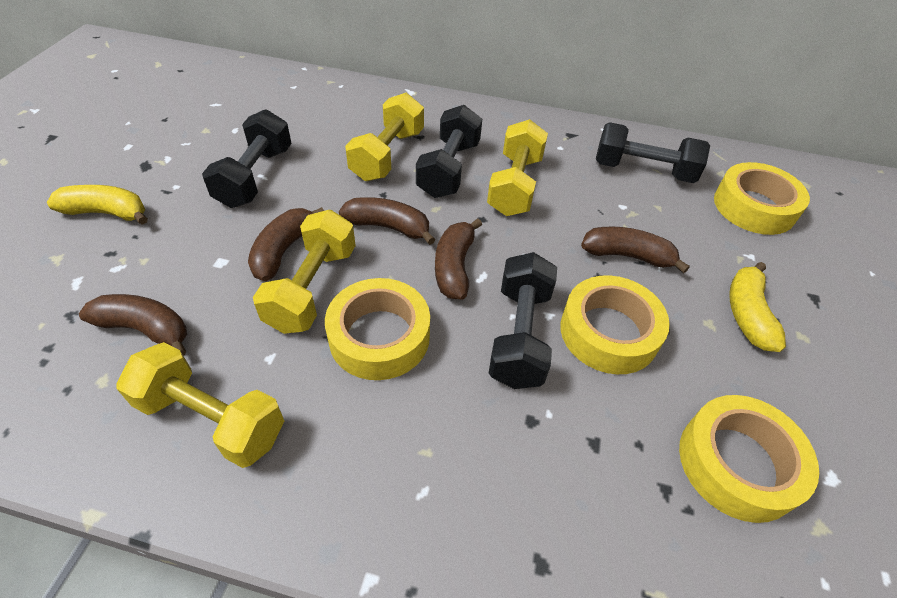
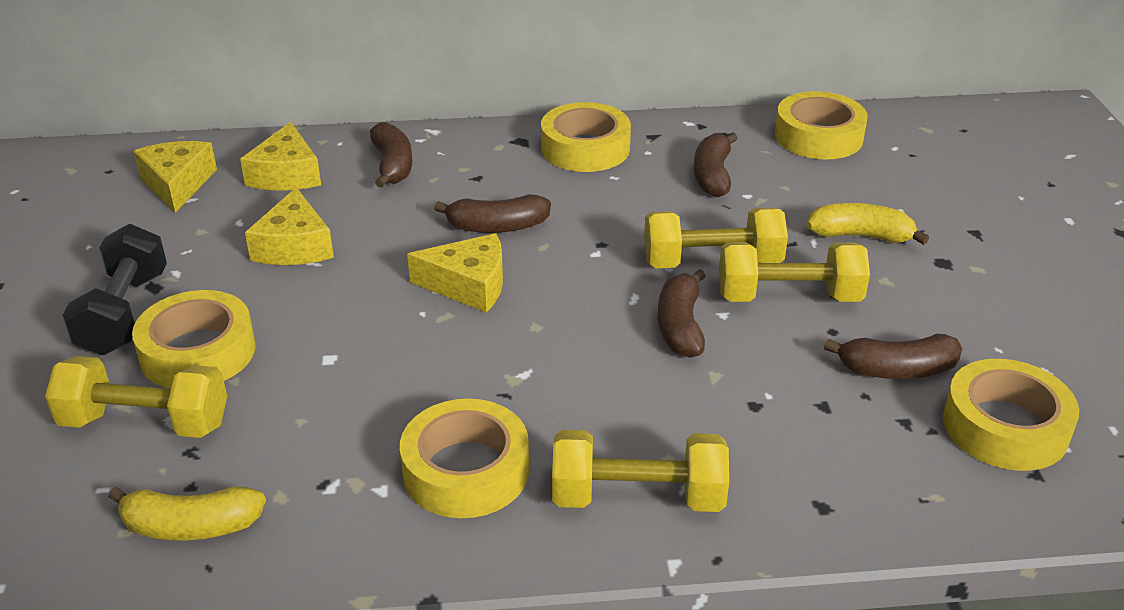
black dumbbell: 4 -> 1
yellow cheese: 0 -> 4
yellow tape: 4 -> 5

